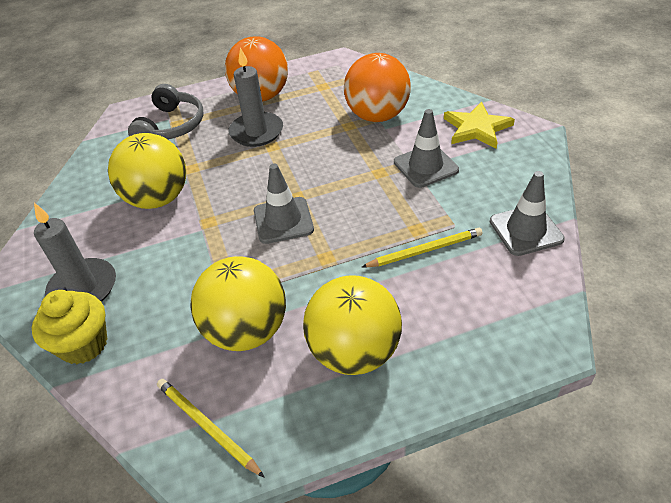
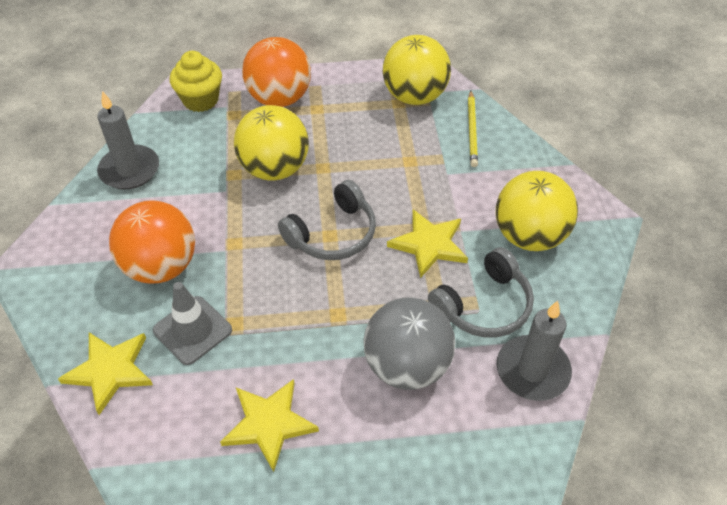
grey ball: 0 -> 1
grey headphones: 1 -> 2
grey traffic cone: 3 -> 1
yellow pencil: 2 -> 1
yellow star: 1 -> 3

